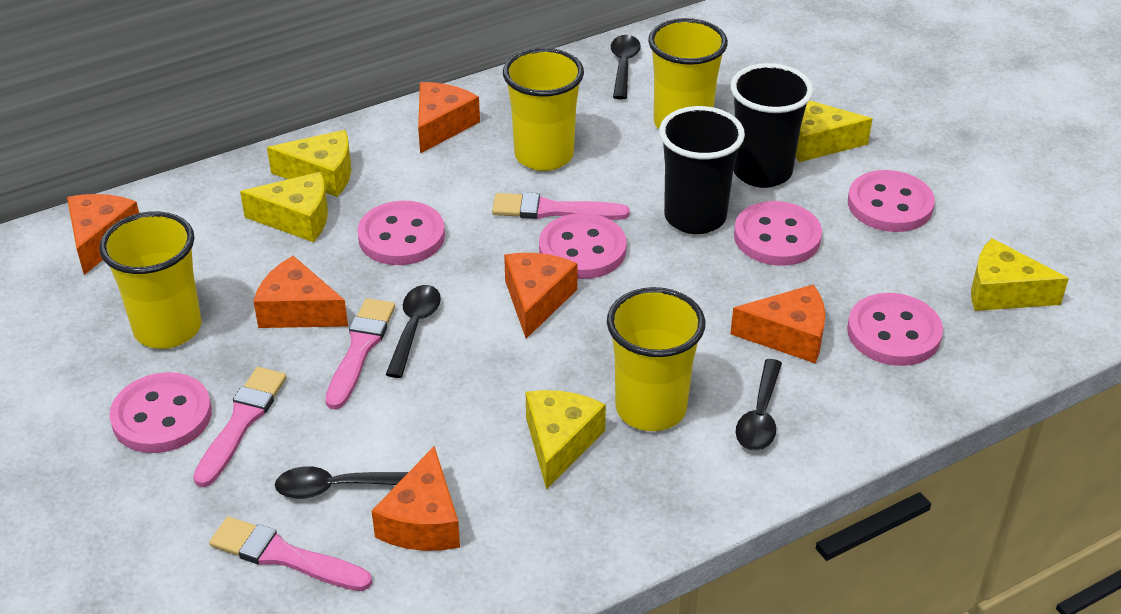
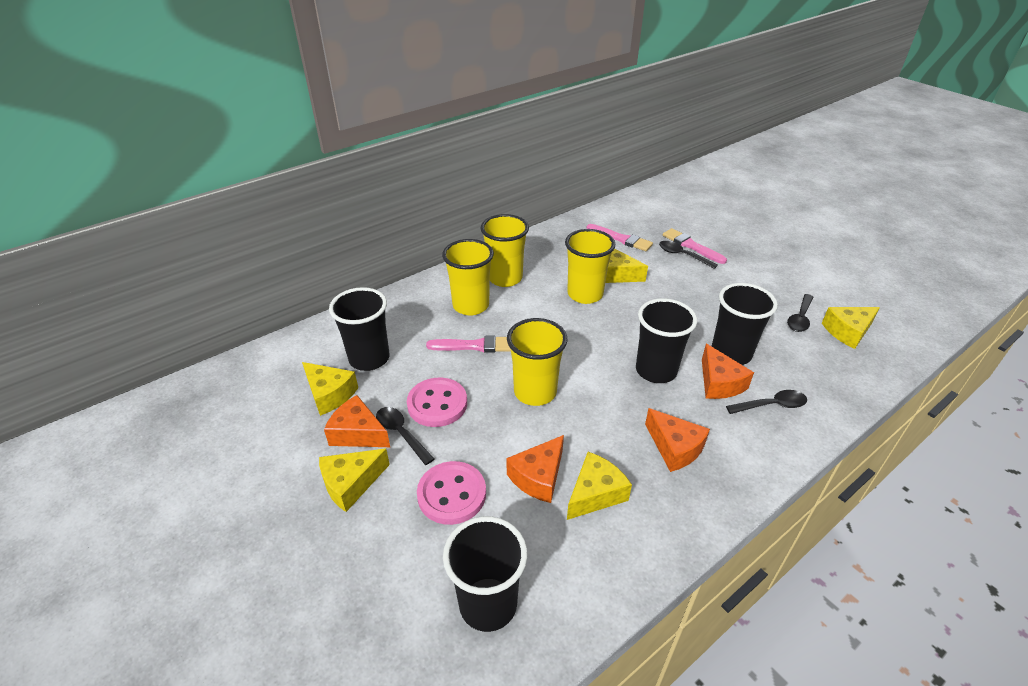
black cup: 2 -> 4
orange cheese: 6 -> 4
pink brush: 4 -> 3
pink button: 6 -> 2

